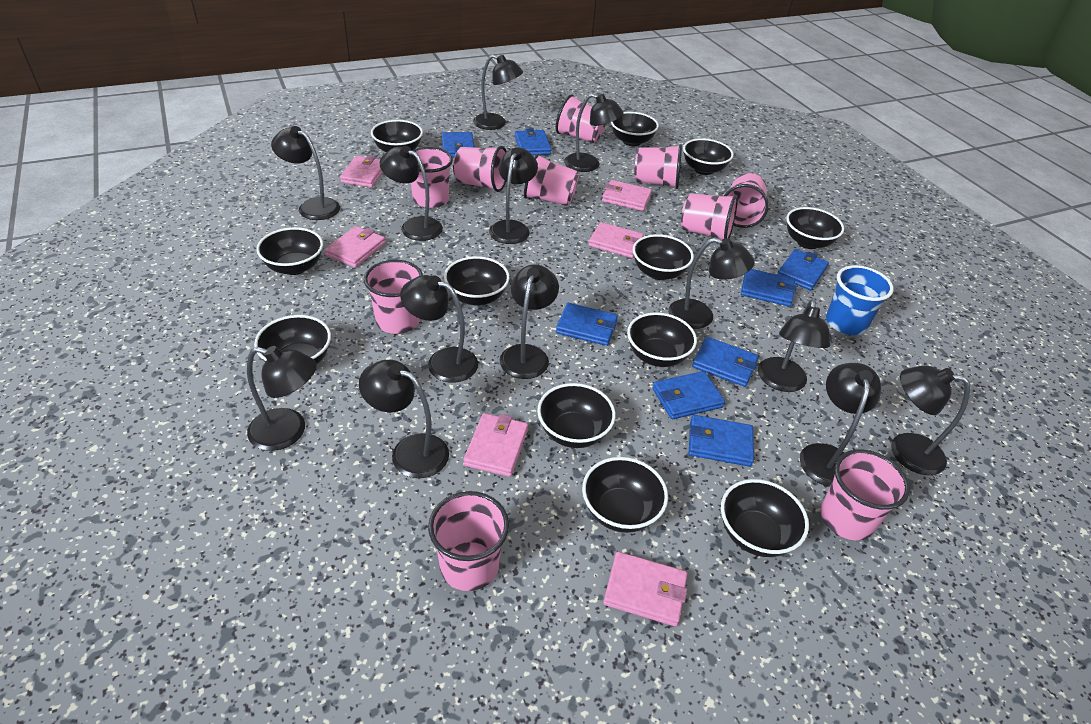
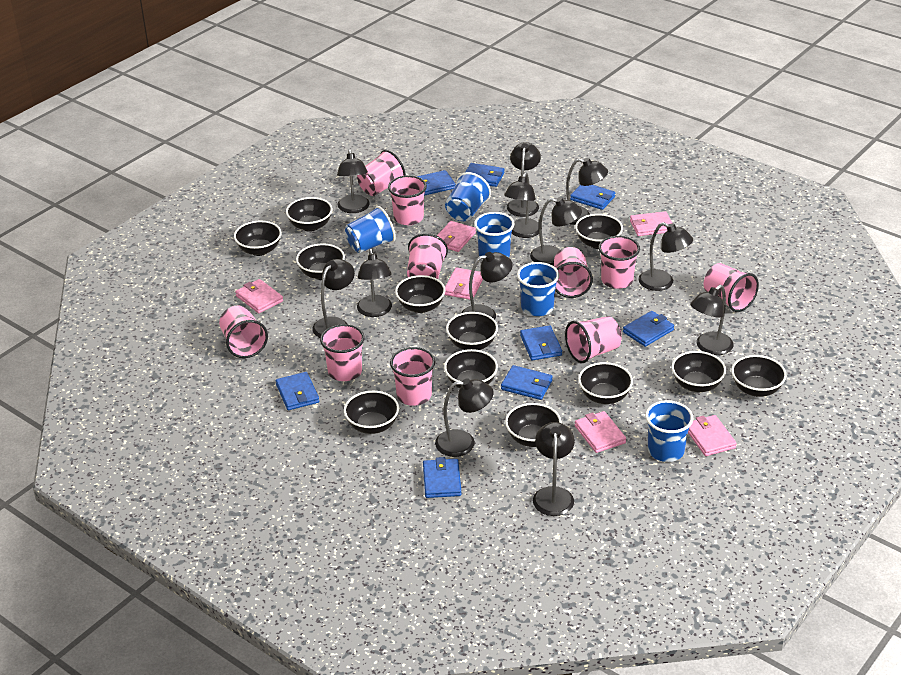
black lamp: 13 -> 12
blue cup: 1 -> 5

